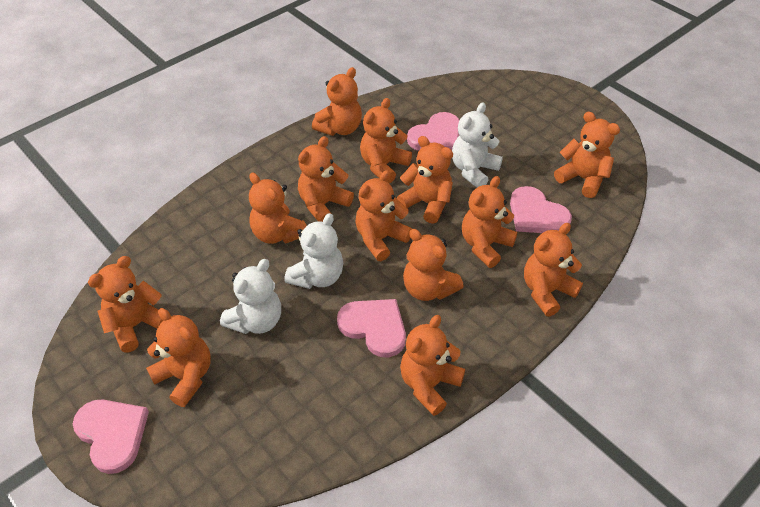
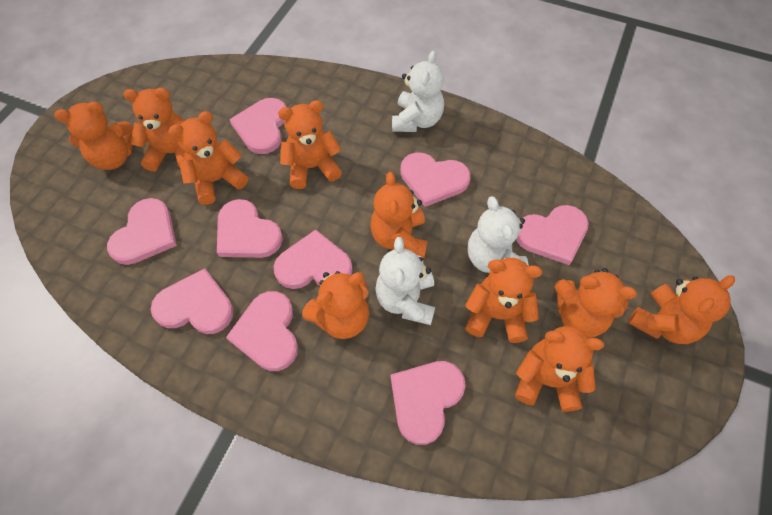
orange teddy bear: 13 -> 10
pink heart: 4 -> 9

